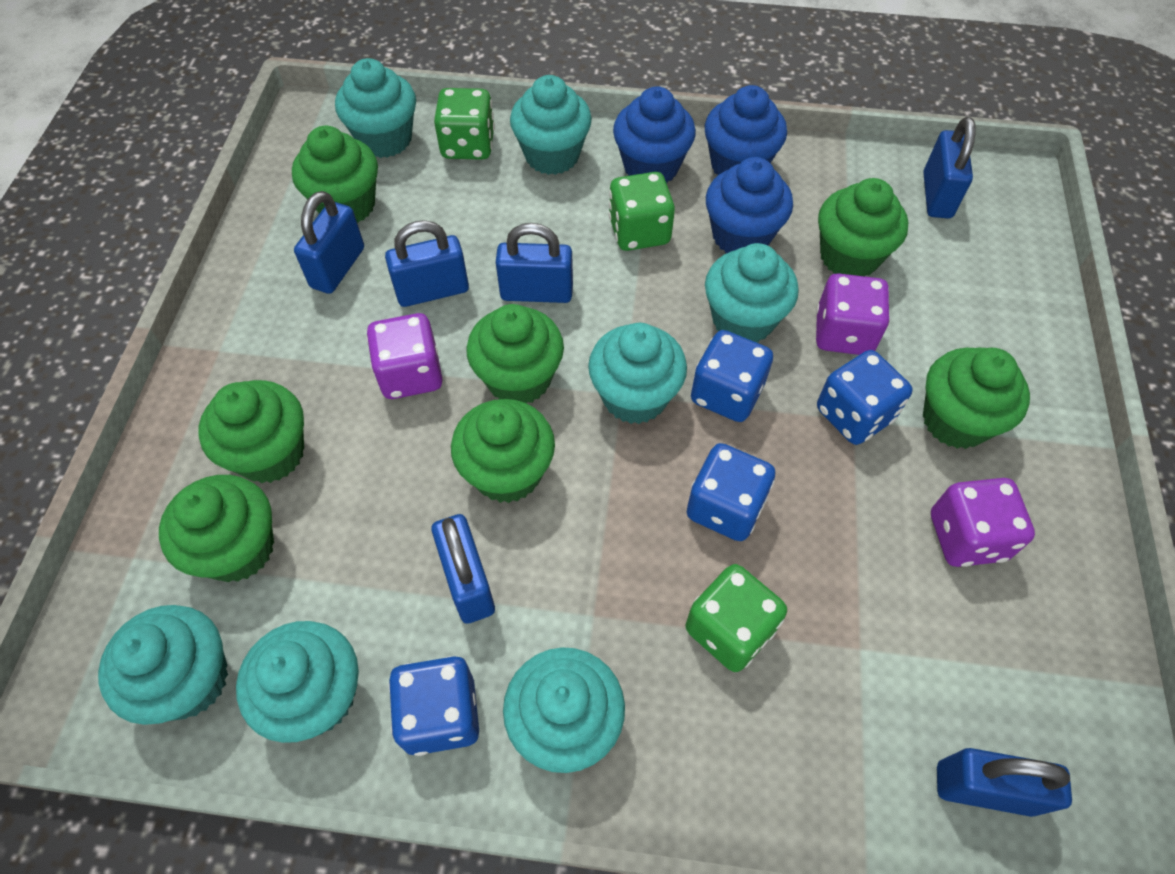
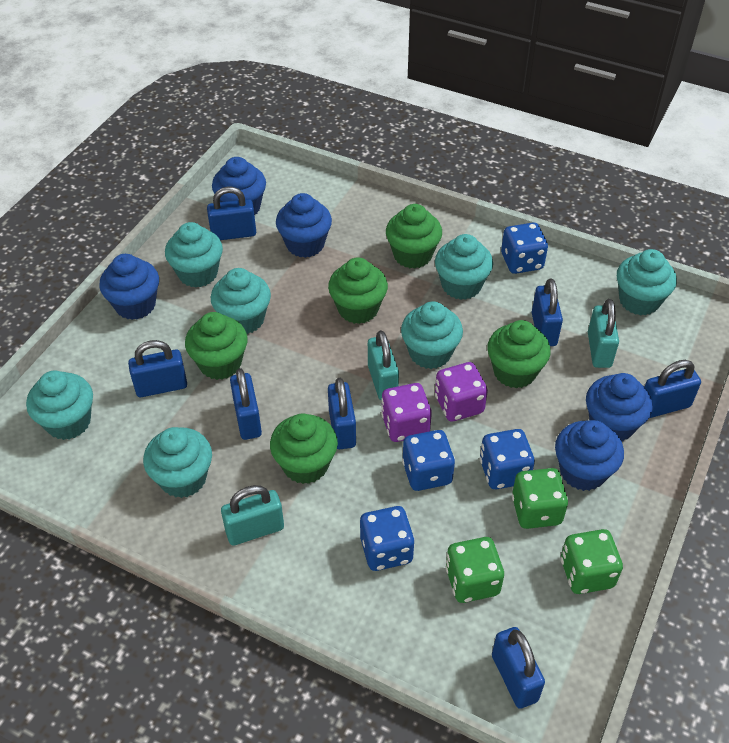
blue cupcake: 3 -> 5
blue padlock: 6 -> 7
green cupcake: 7 -> 5
purple dice: 3 -> 2
turquoise padlock: 0 -> 3

